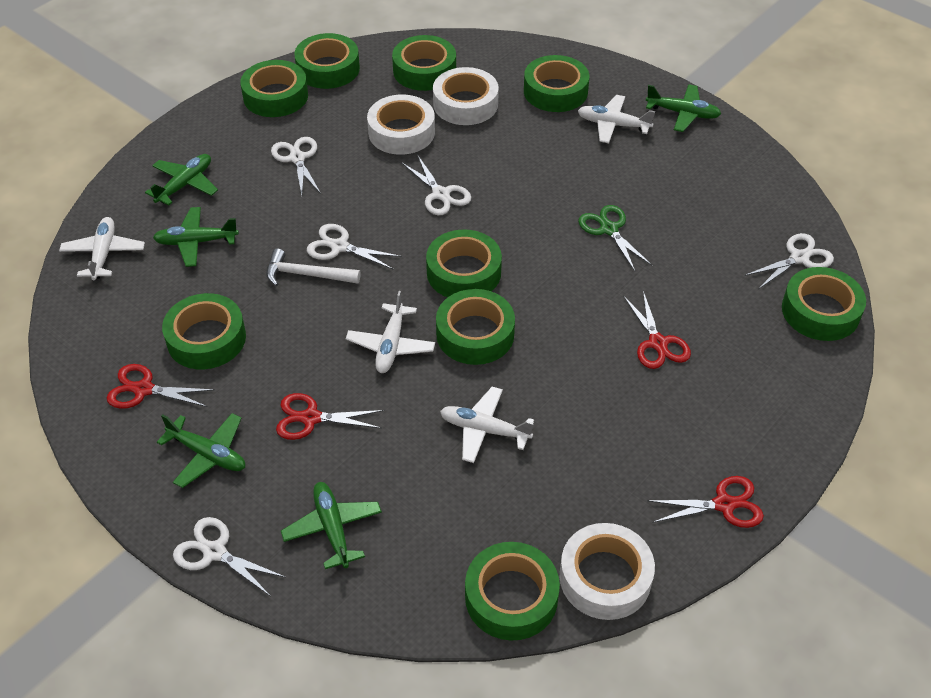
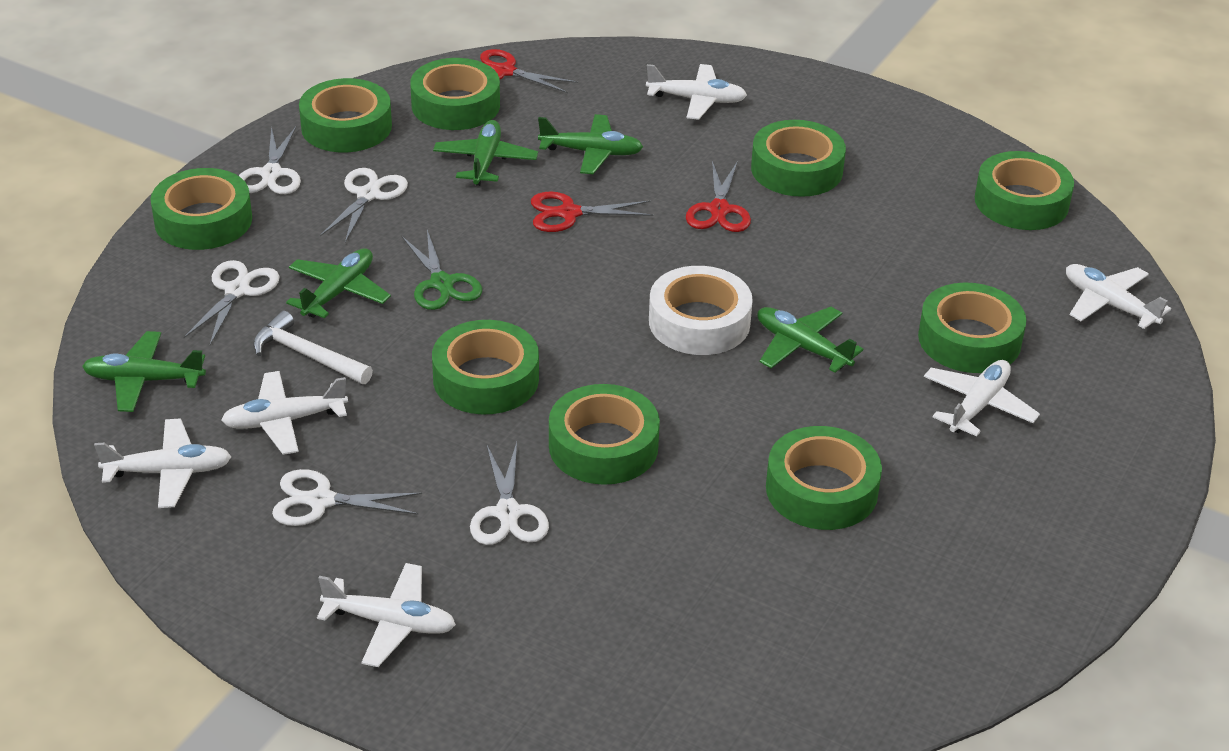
red scissors: 4 -> 3
white plane: 4 -> 6
white tape: 3 -> 1

